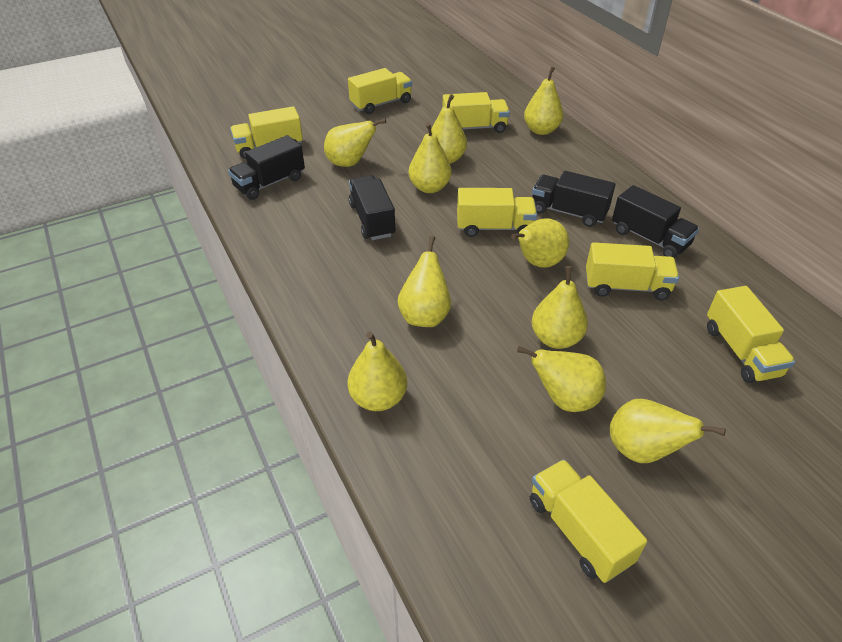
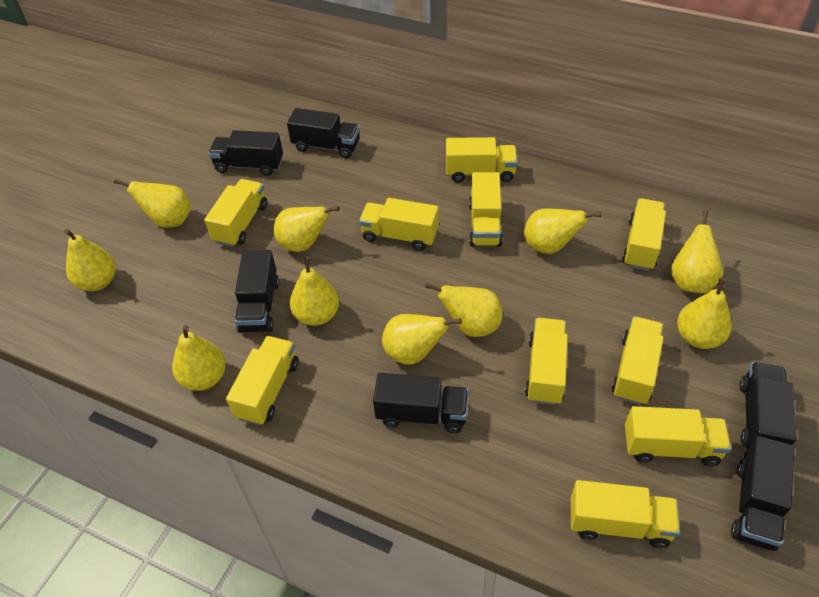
black truck: 4 -> 6
yellow truck: 7 -> 10

